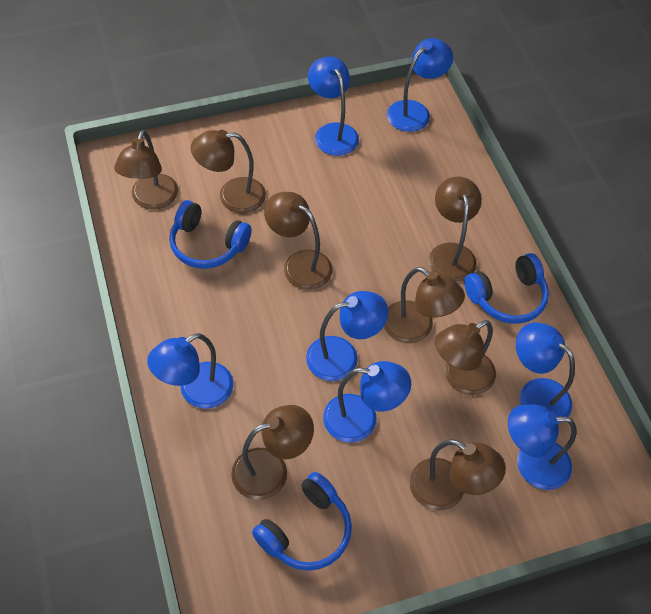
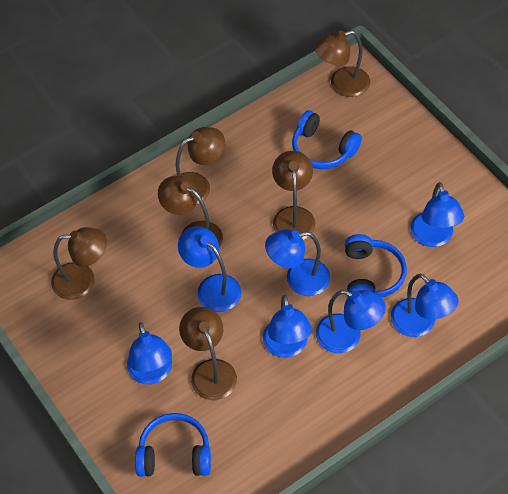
brown lamp: 8 -> 6

